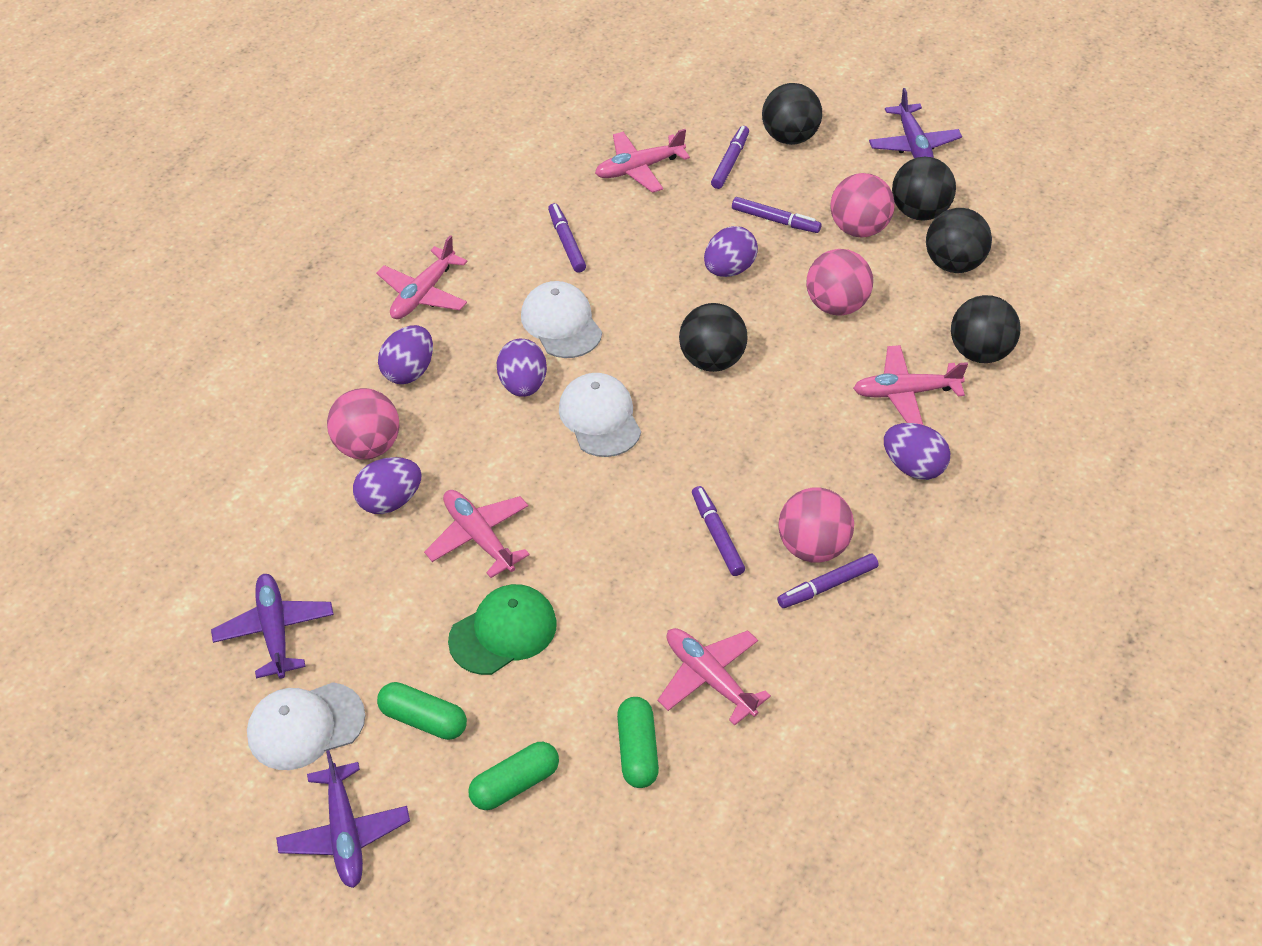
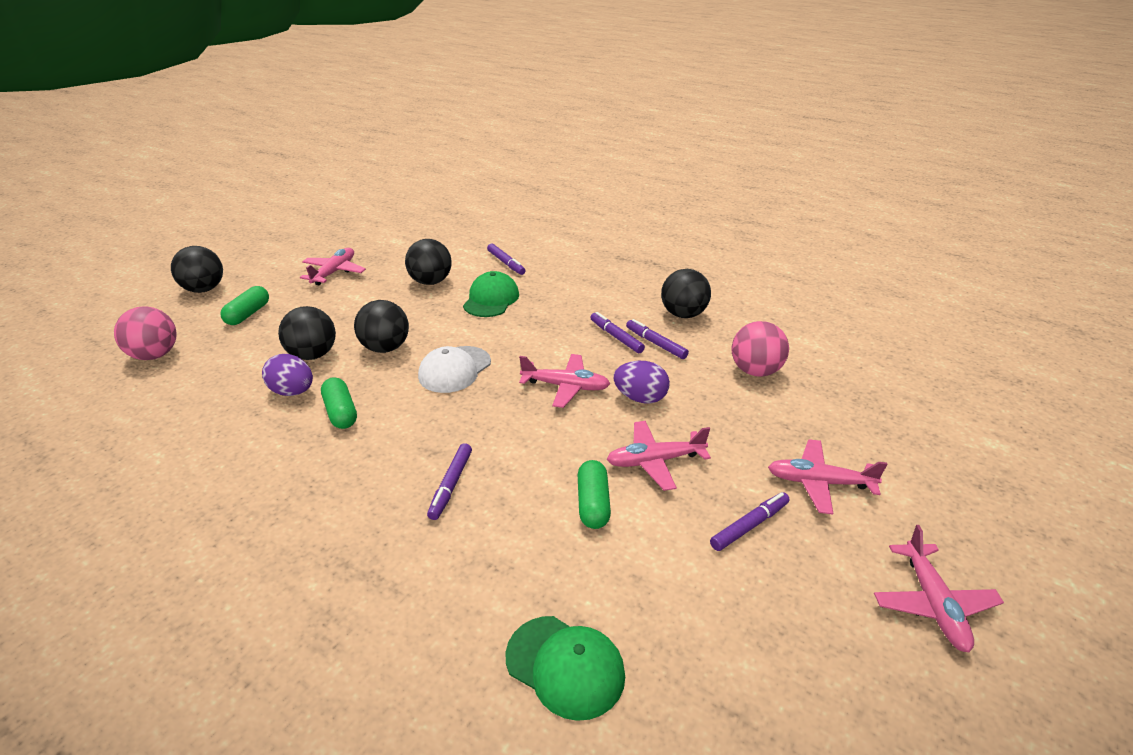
green cap: 1 -> 2
pink ball: 4 -> 2
purple egg: 5 -> 2
purple plane: 3 -> 0
white cap: 3 -> 1

